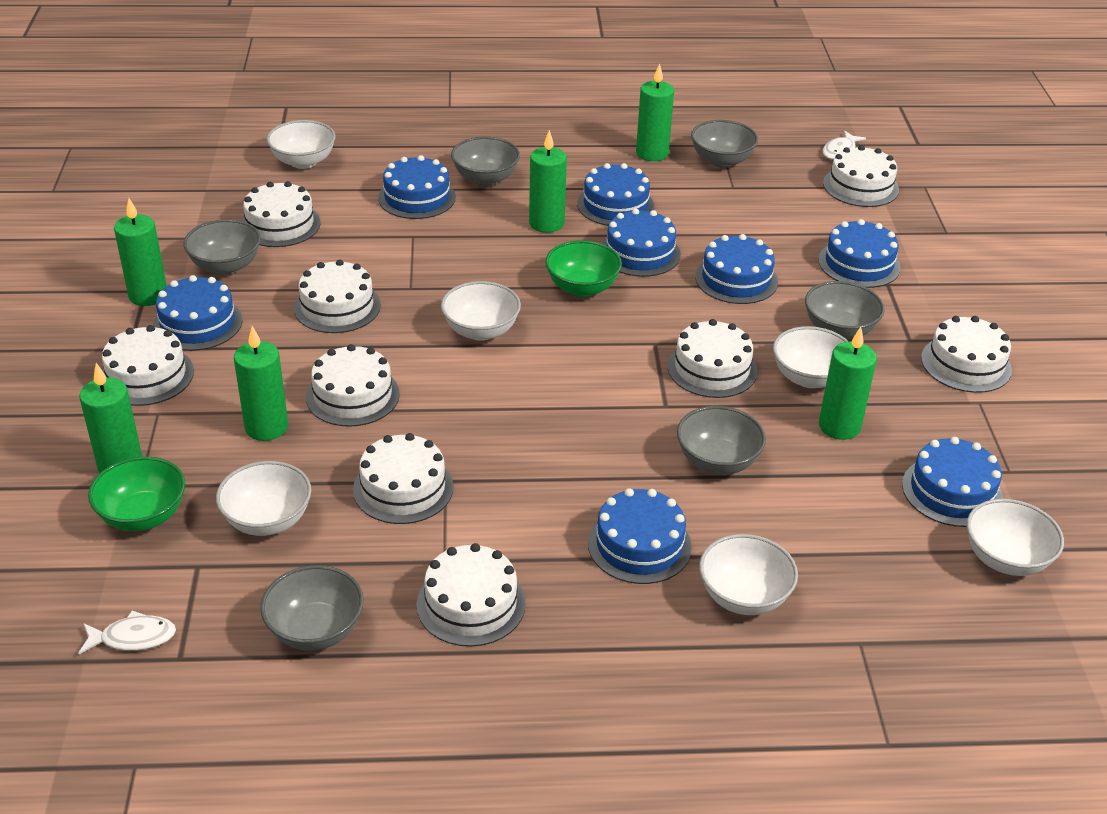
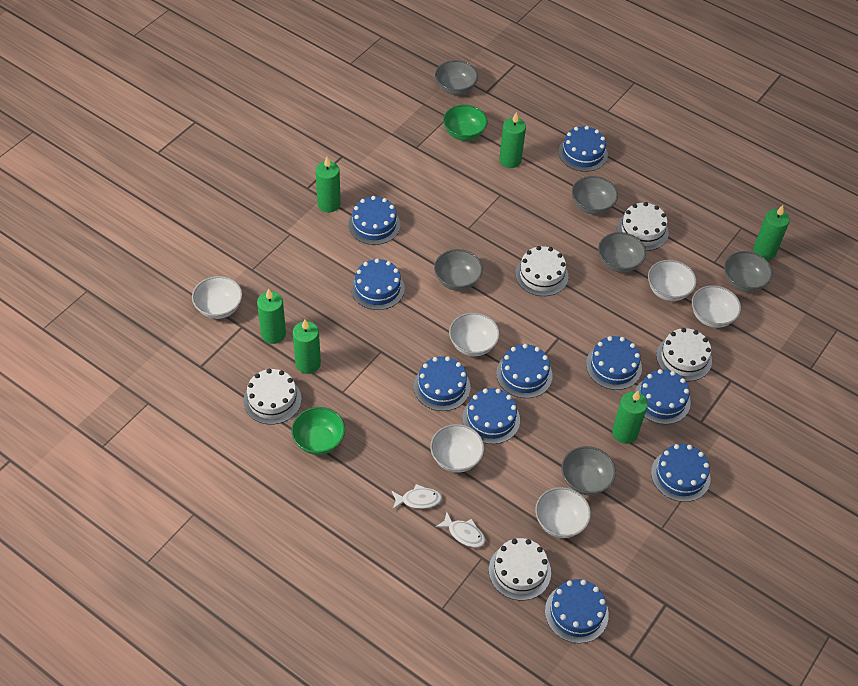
blue cake: 8 -> 10
white cake: 9 -> 5

